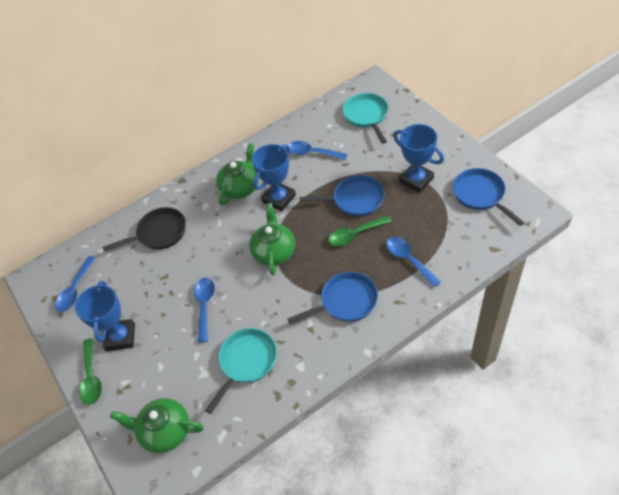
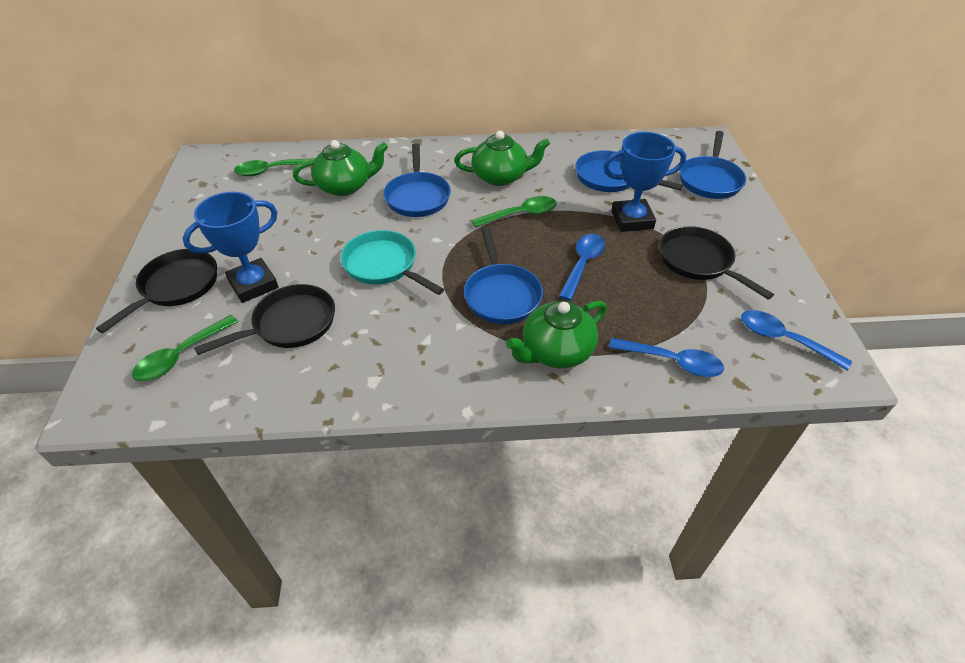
black pan: 1 -> 3
blue pan: 3 -> 4
blue spoon: 4 -> 3
blue trophy: 3 -> 2
green spoon: 2 -> 3
turquoise pan: 2 -> 1

